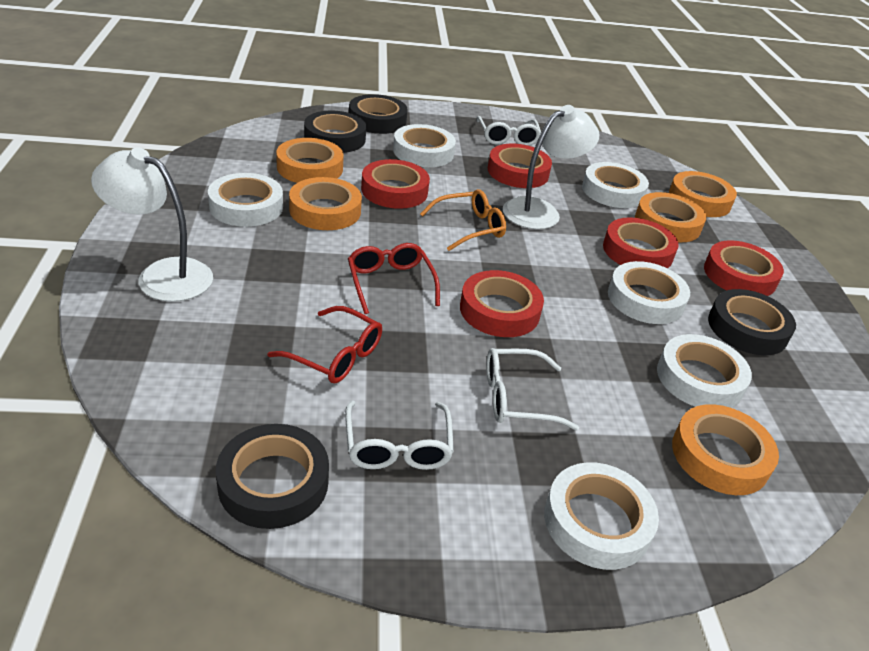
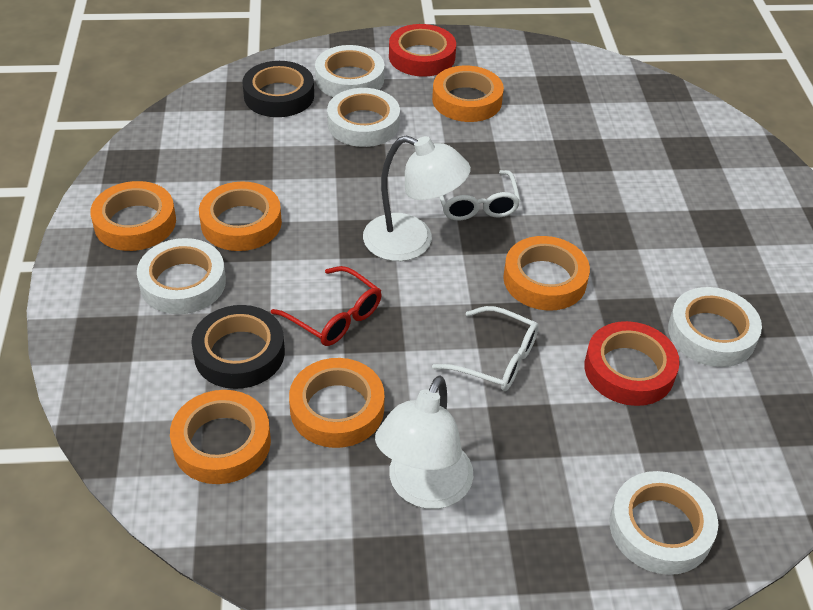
black tape: 4 -> 2
orange glasses: 1 -> 0
orange tape: 5 -> 6
red glasses: 2 -> 1
red tape: 5 -> 2
white glasses: 3 -> 2
white tape: 6 -> 5

